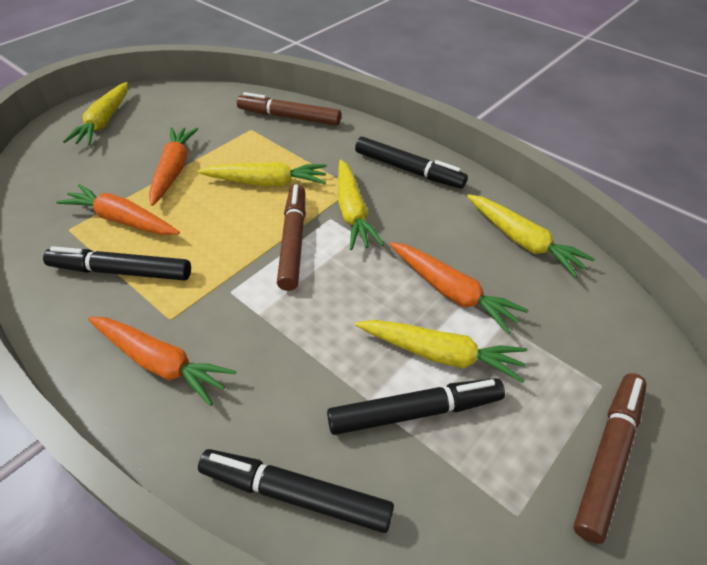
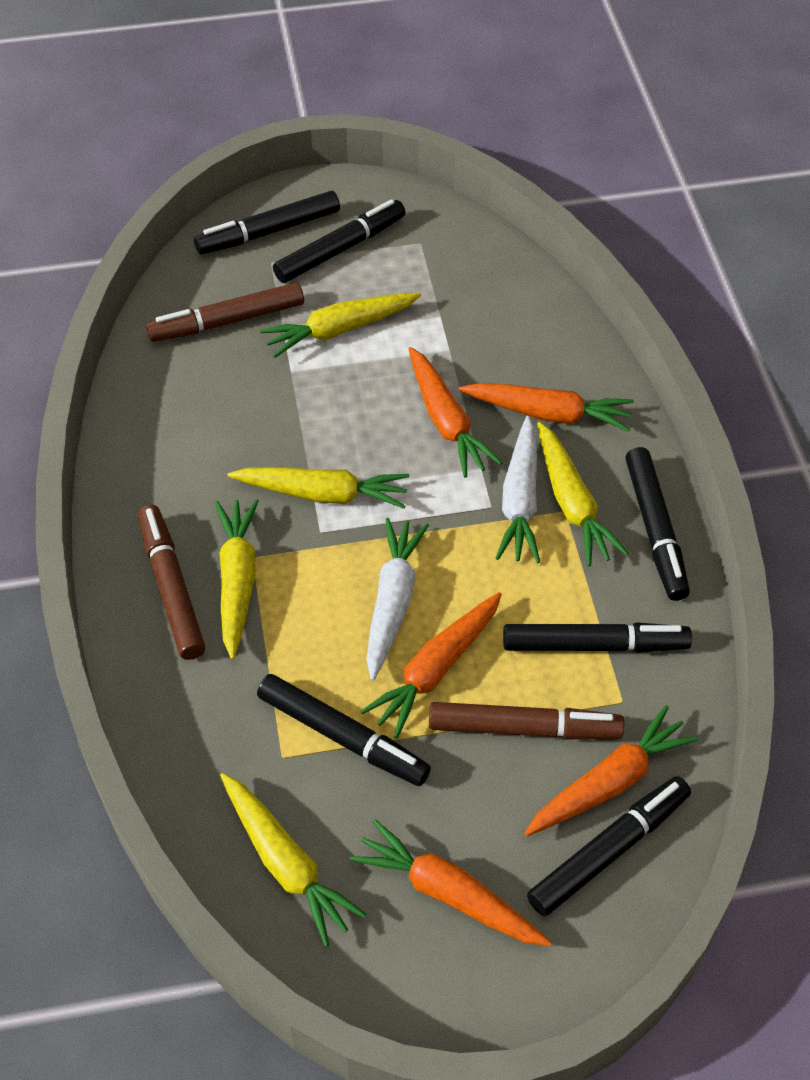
black marker: 4 -> 6
orange carrot: 4 -> 5
white carrot: 0 -> 2

